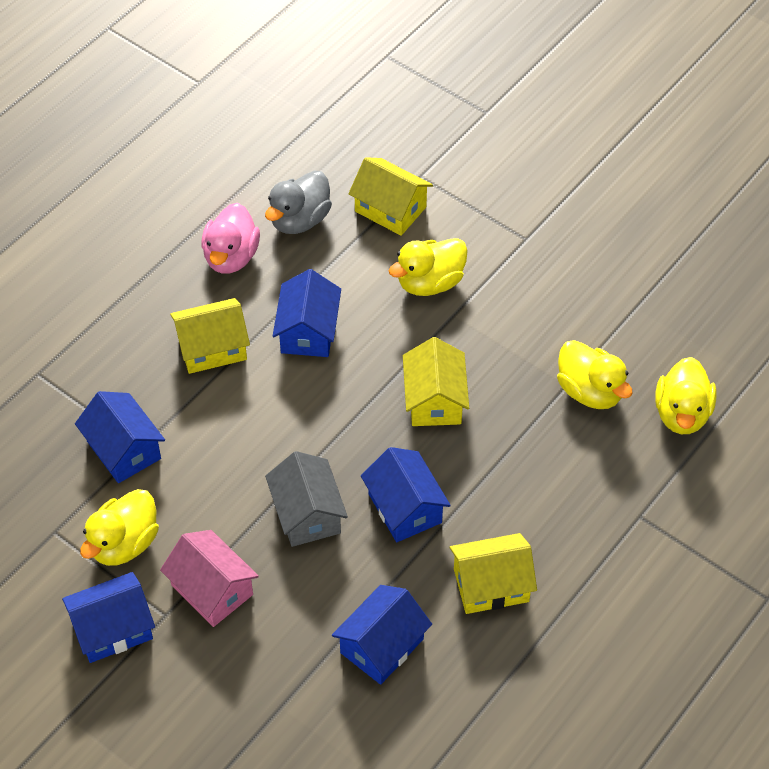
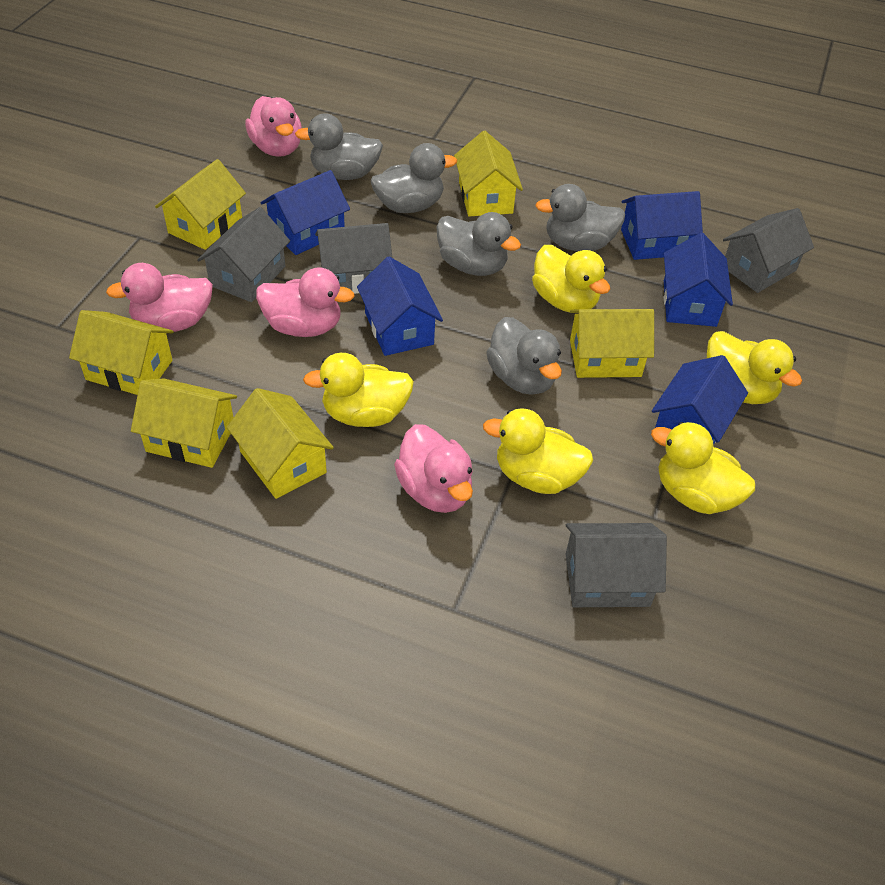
grey duck: 1 -> 5
grey house: 1 -> 4
pink duck: 1 -> 4
pink house: 1 -> 0
yellow duck: 4 -> 5
yellow house: 4 -> 6

